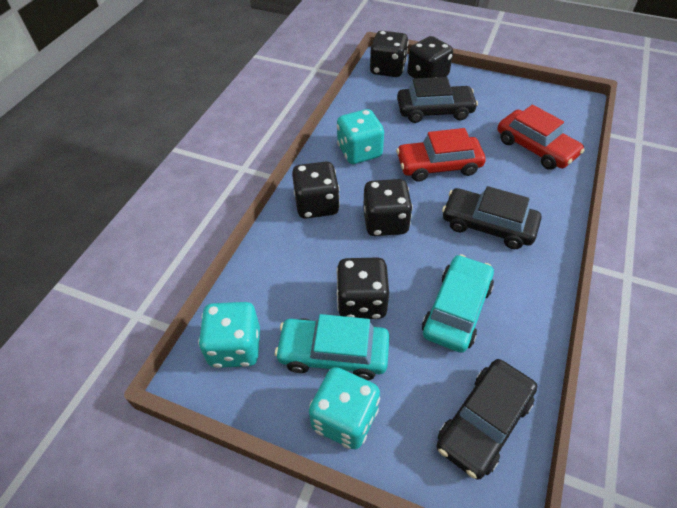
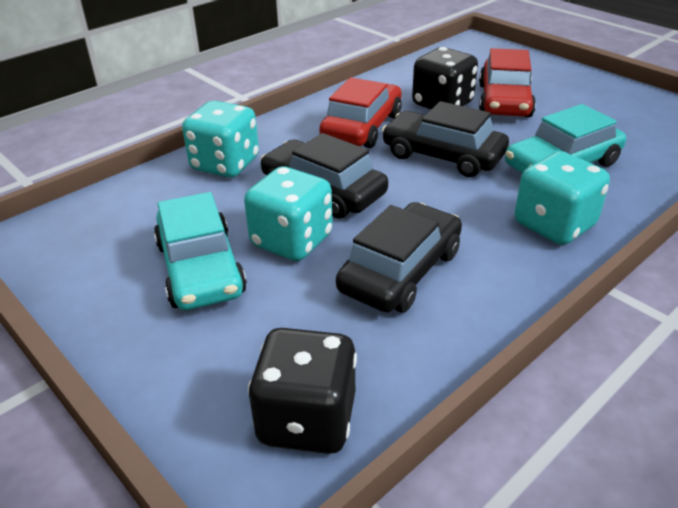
black dice: 5 -> 2

